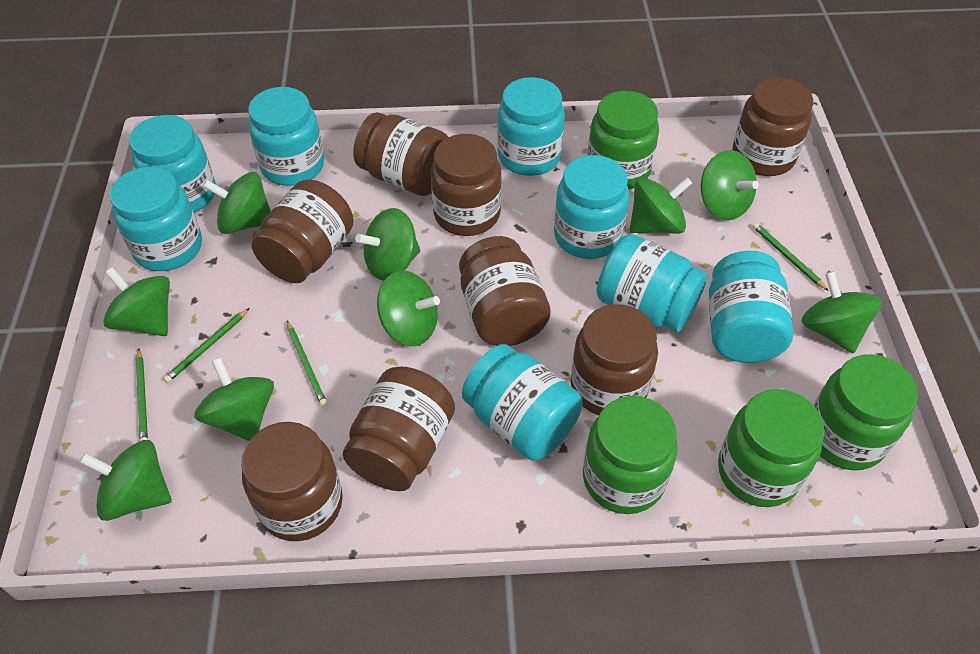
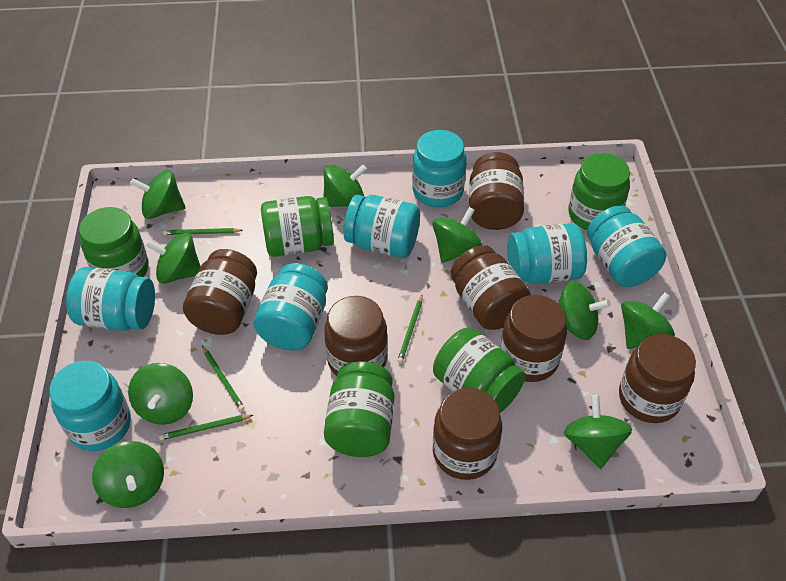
brown jar: 8 -> 7
green jar: 4 -> 5
turquoise jar: 8 -> 7

